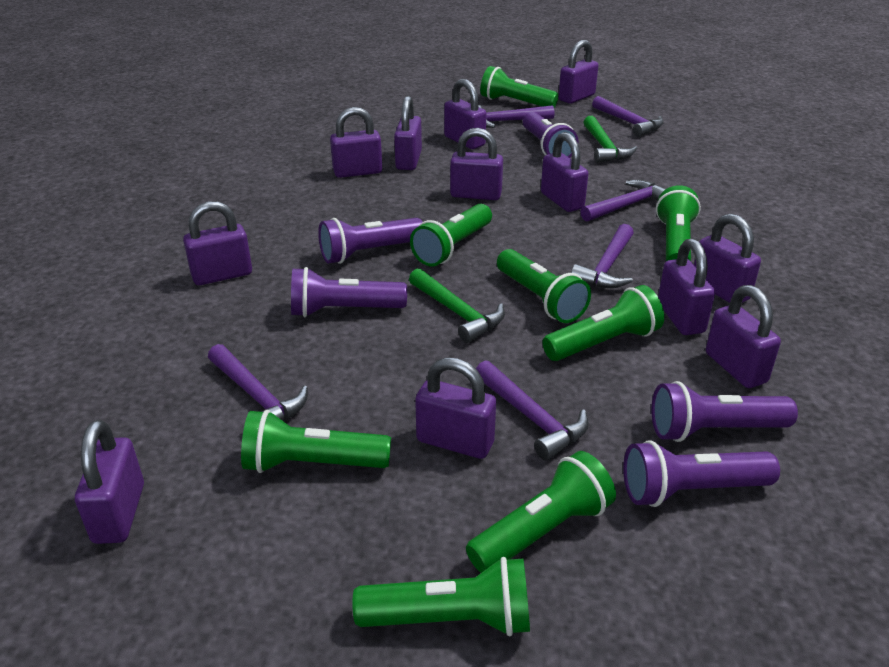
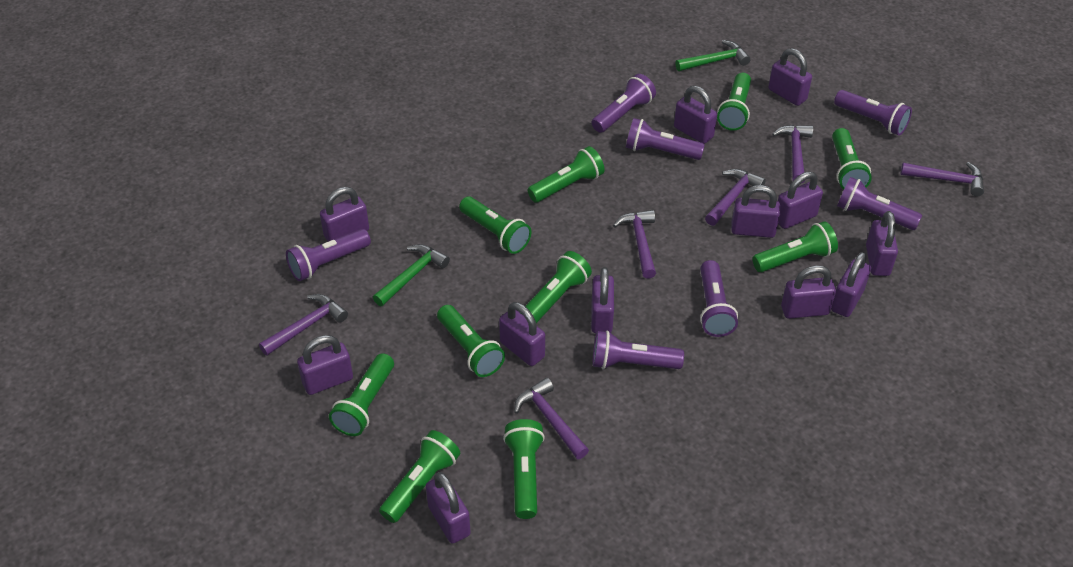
green flashlight: 8 -> 10
purple flashlight: 5 -> 7

